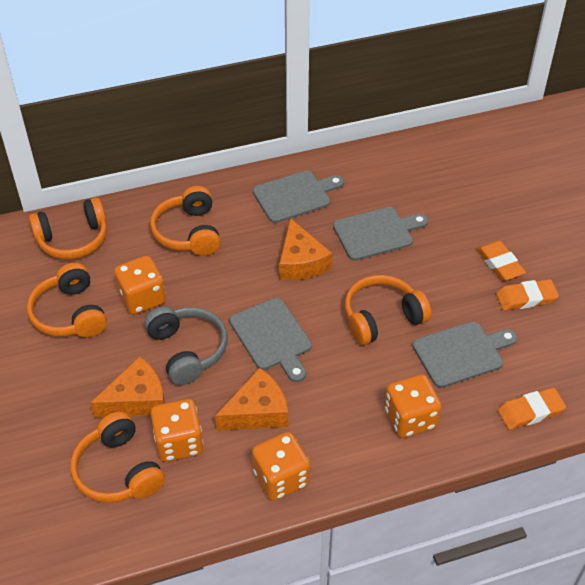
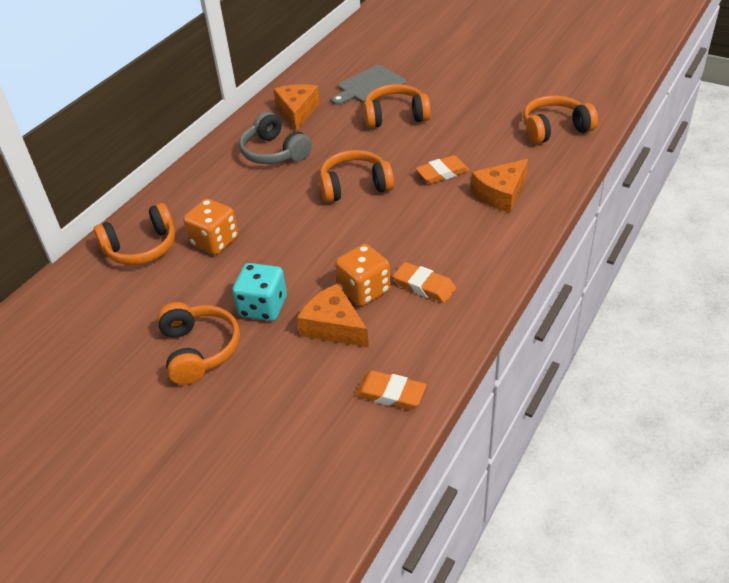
grey cutting board: 4 -> 1
orange dice: 4 -> 2
turquoise dice: 0 -> 1

